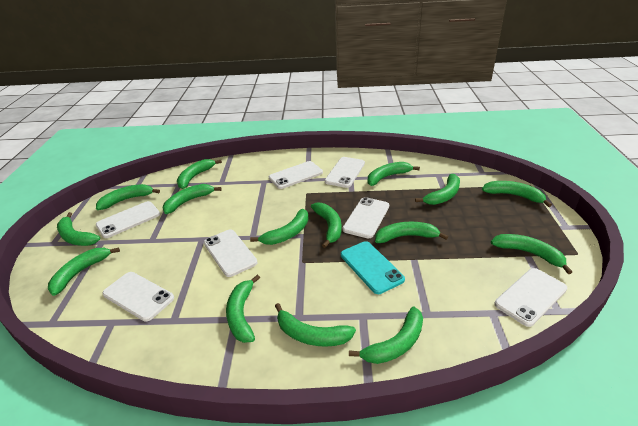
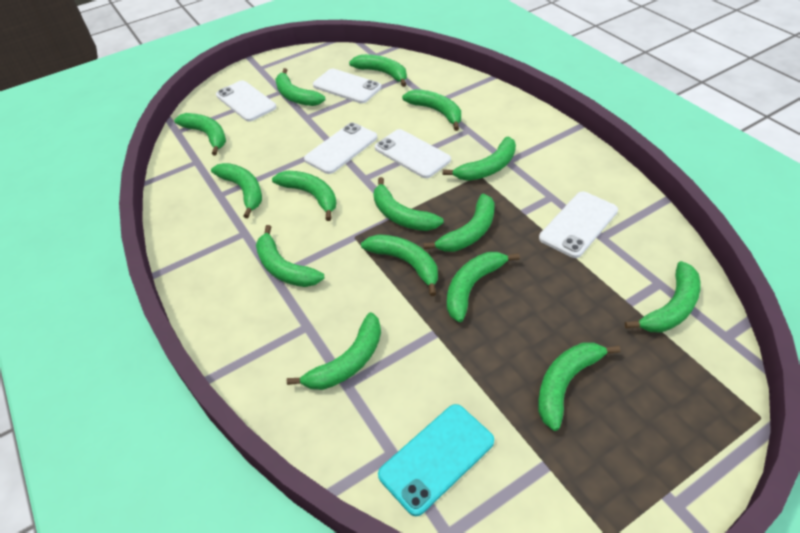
white phone: 7 -> 5

